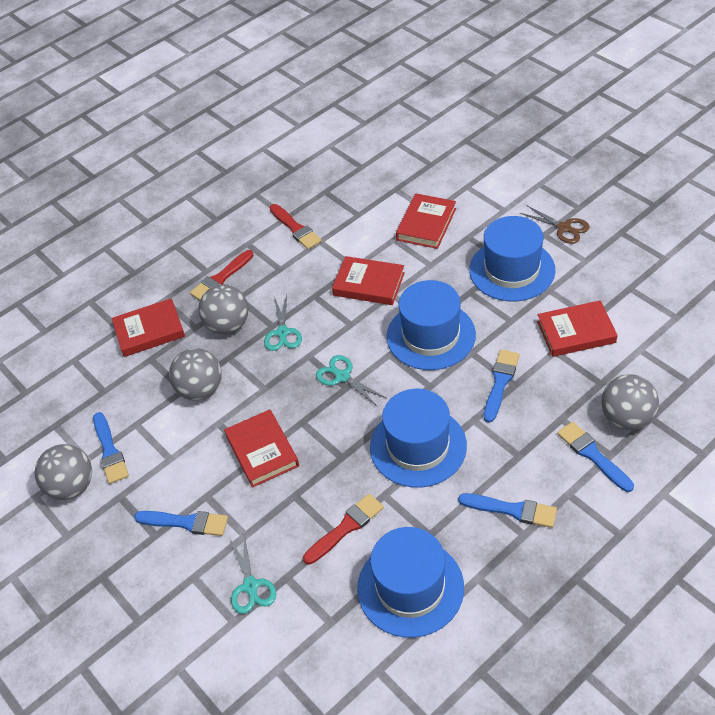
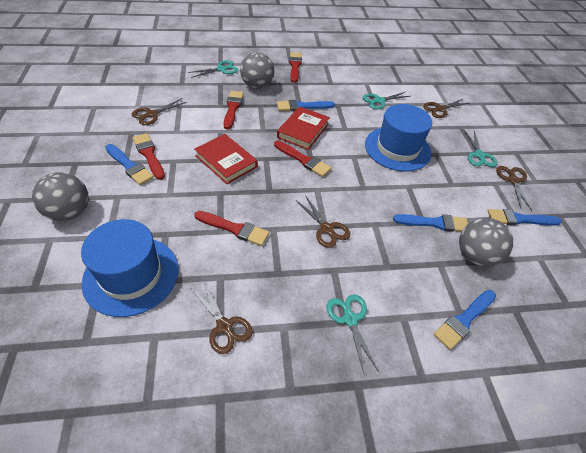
blue hat: 4 -> 2
brown scissors: 1 -> 5
grey ball: 4 -> 3
red book: 5 -> 2
red brush: 3 -> 5
turquoise scissors: 3 -> 4

